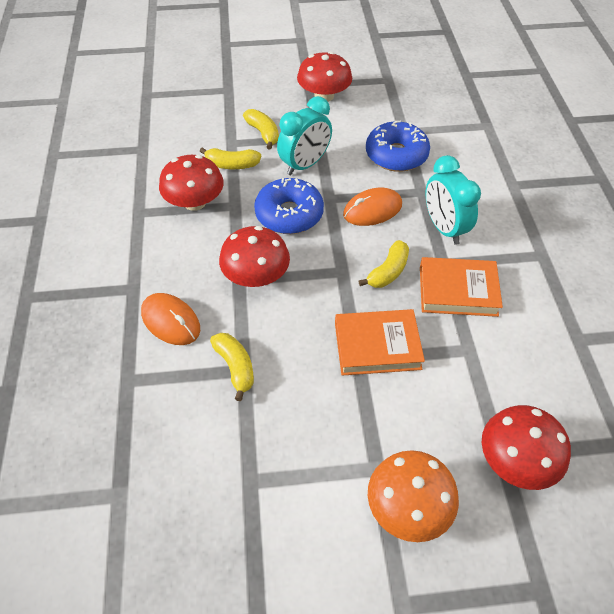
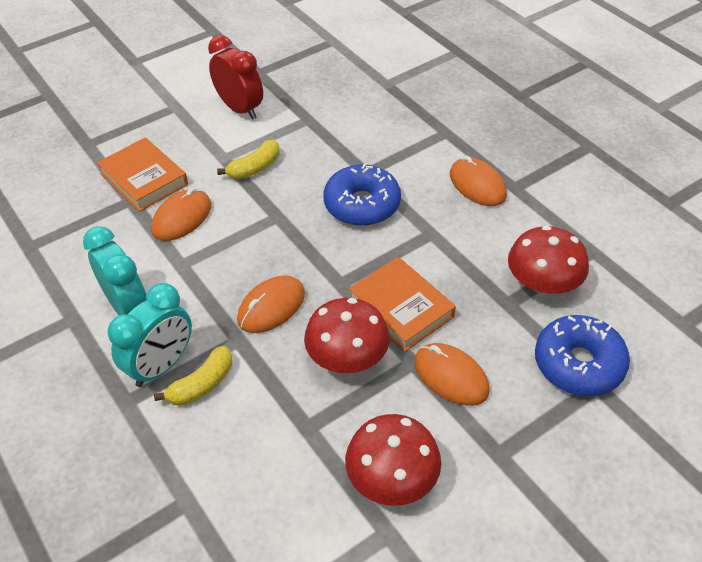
orange mouse: 2 -> 4
orange mushroom: 1 -> 0
red clock: 0 -> 1
red mushroom: 4 -> 3
yellow banana: 4 -> 2

